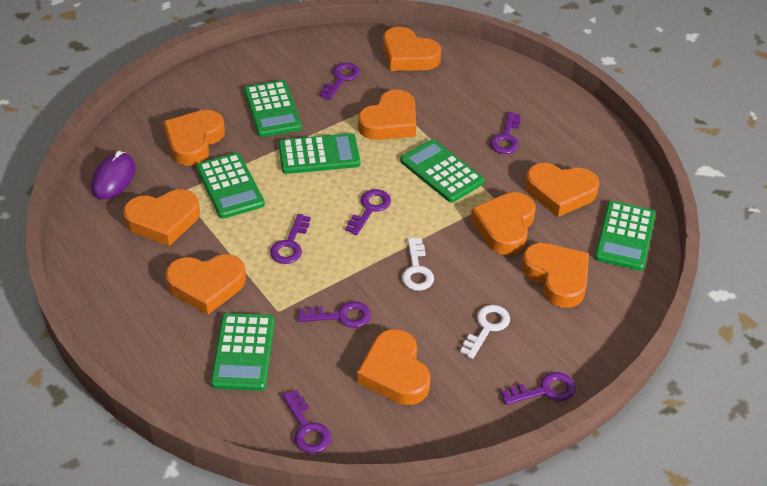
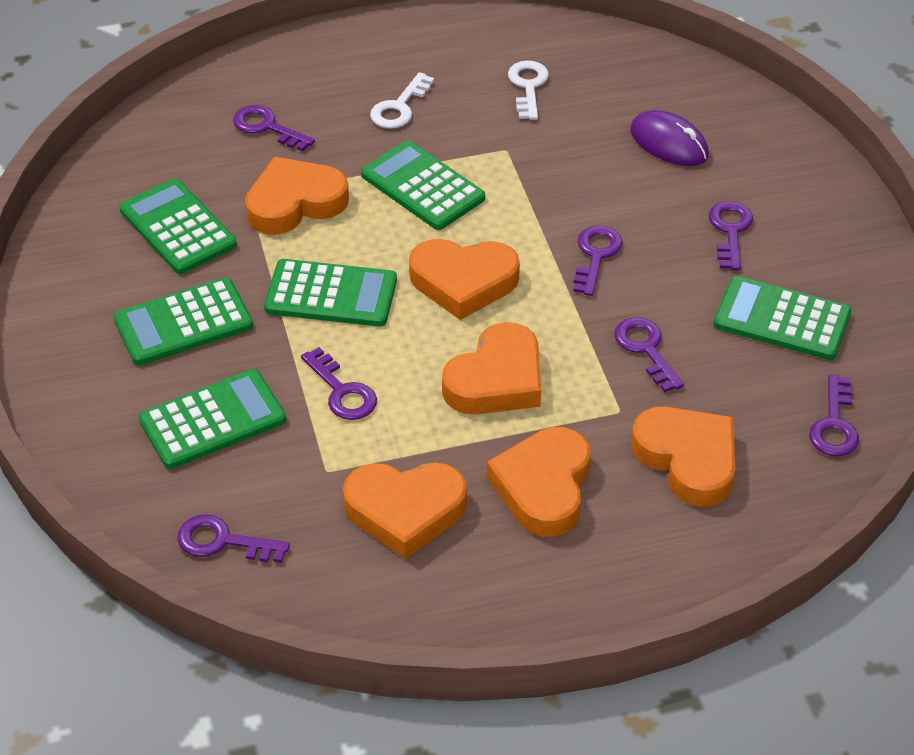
orange heart: 9 -> 6

